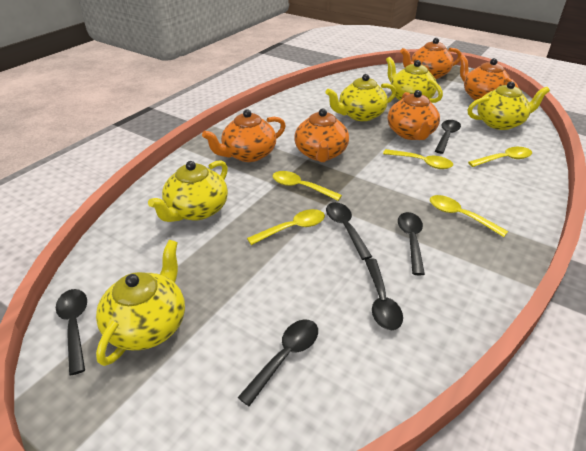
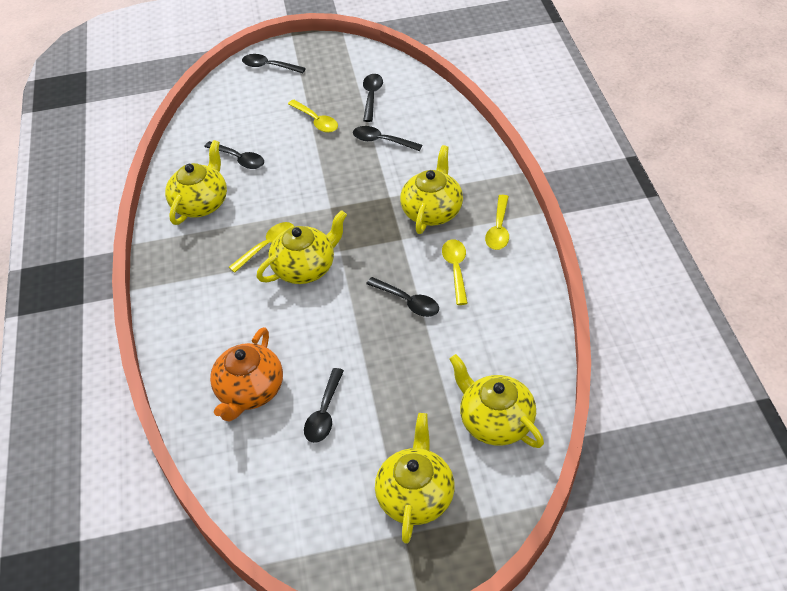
orange teapot: 5 -> 1
yellow spoon: 5 -> 4

